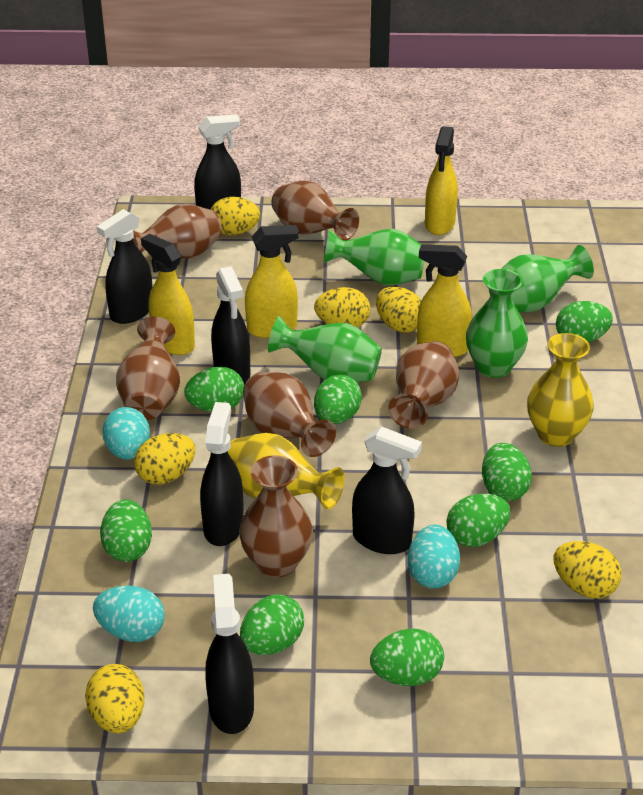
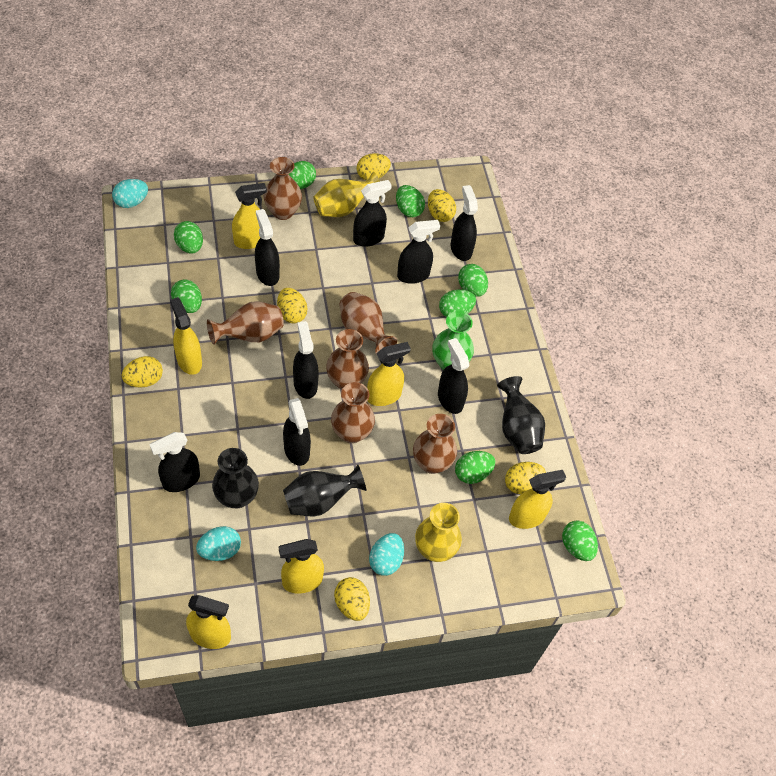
black spray bottle: 6 -> 8
black vase: 0 -> 3
green vase: 4 -> 1
yellow spray bottle: 4 -> 6

